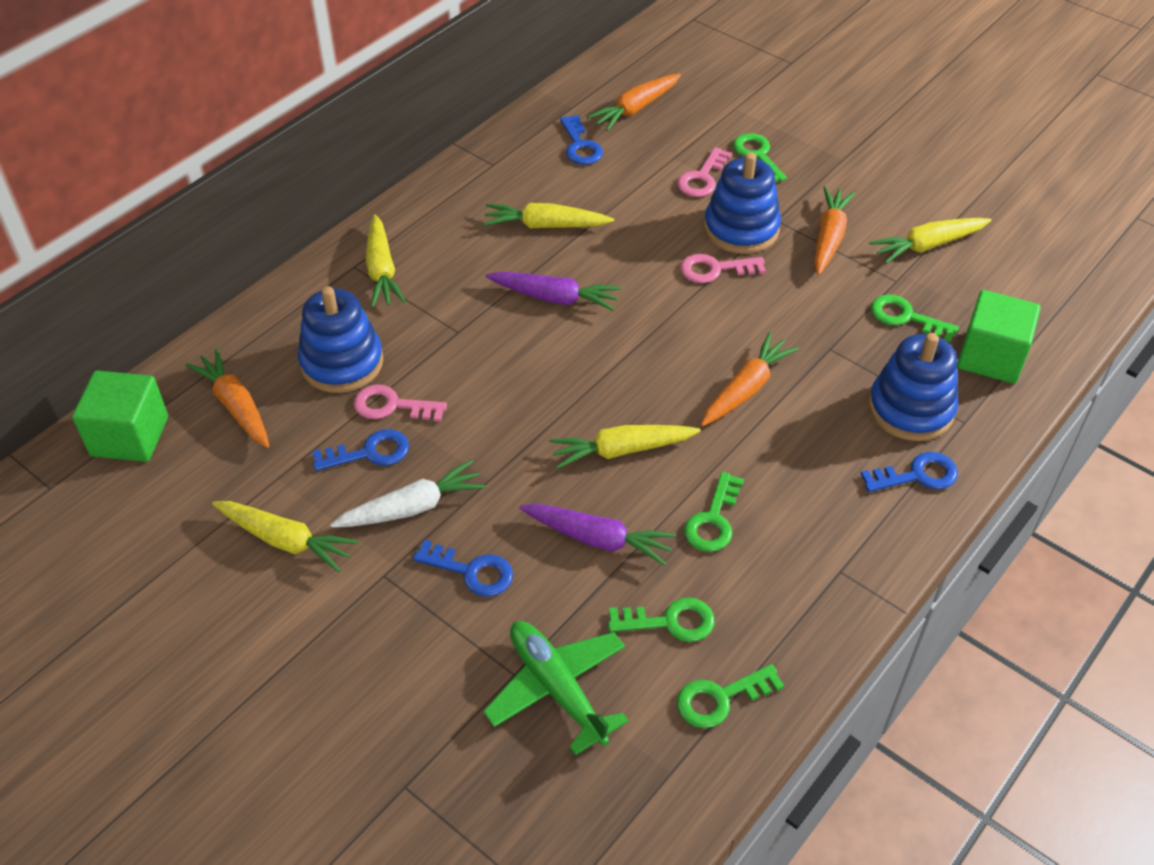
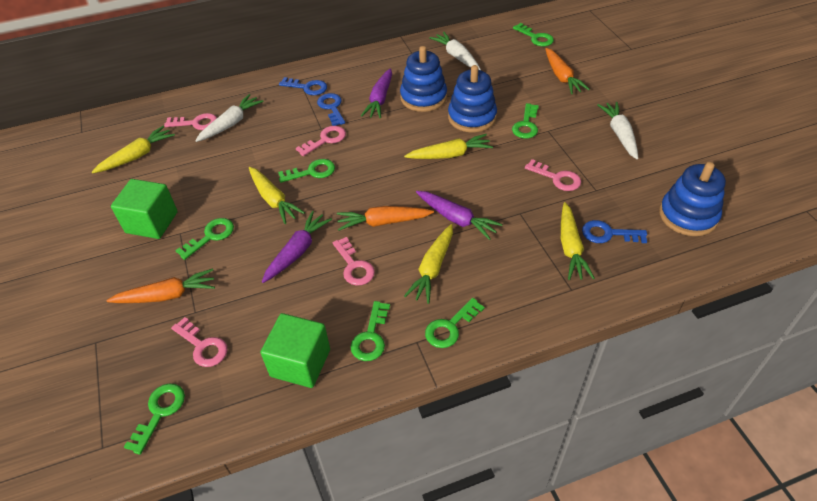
blue key: 4 -> 3
green key: 5 -> 7
green plane: 1 -> 0
orange carrot: 4 -> 3
pink key: 3 -> 5
purple carrot: 2 -> 3
white carrot: 1 -> 3

